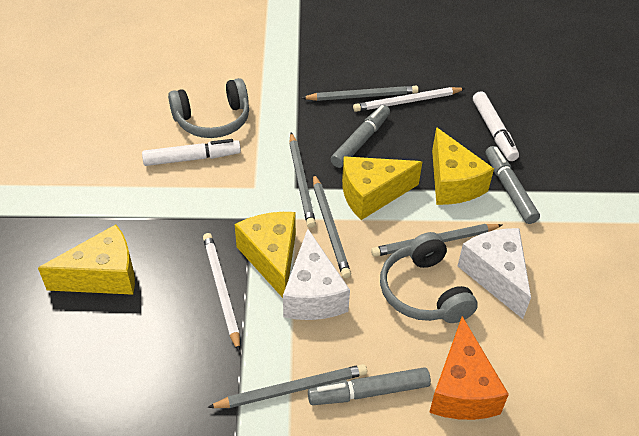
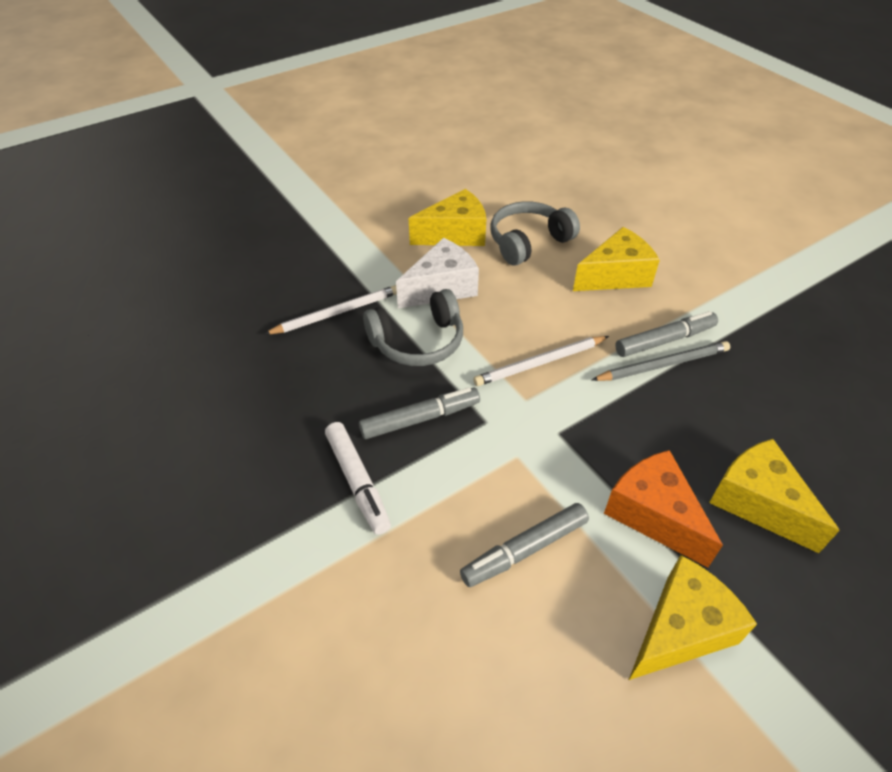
grey pencil: 5 -> 1
white cheese: 2 -> 1
white marker: 2 -> 1

